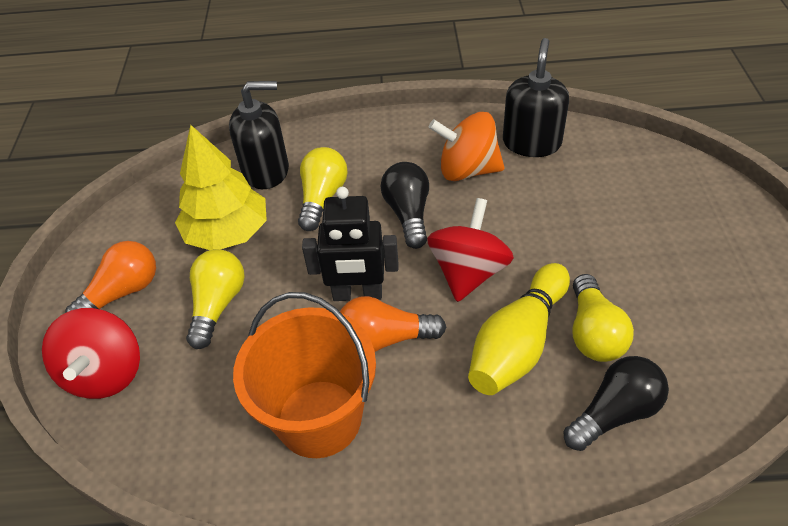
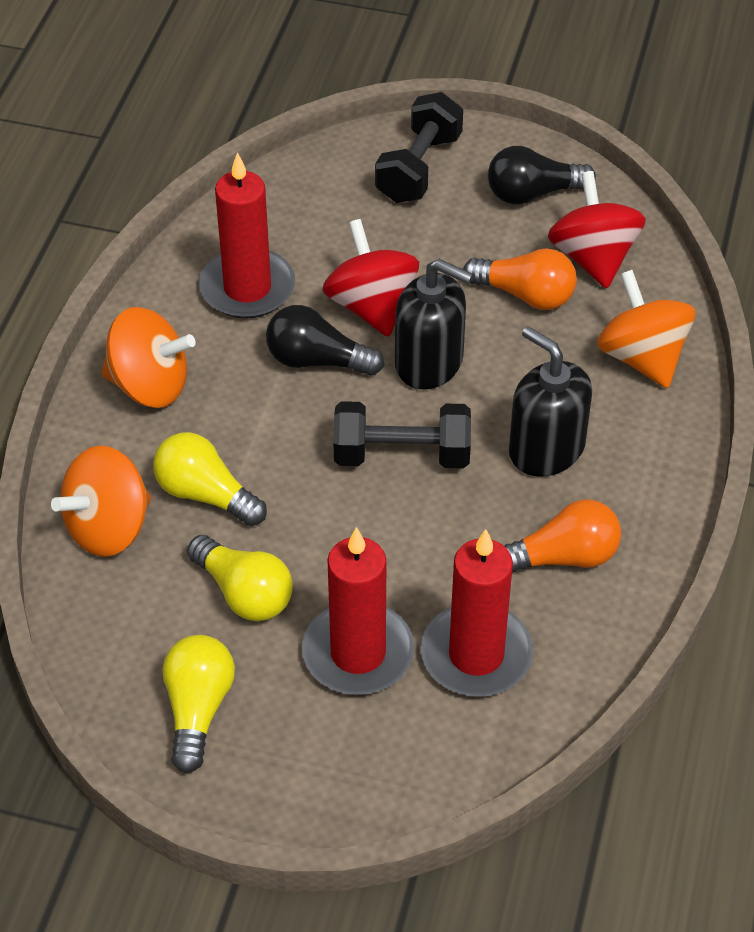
black dumbbell: 0 -> 2
black robot: 1 -> 0
orange bucket: 1 -> 0
orange spinning top: 1 -> 3
red candle: 0 -> 3
yellow bowling pin: 1 -> 0
yellow tree: 1 -> 0

